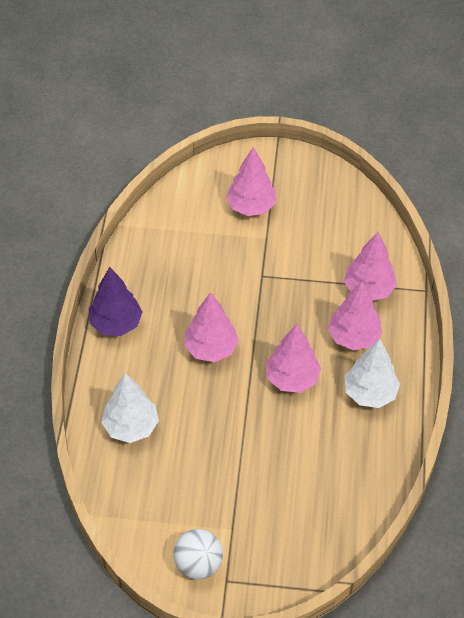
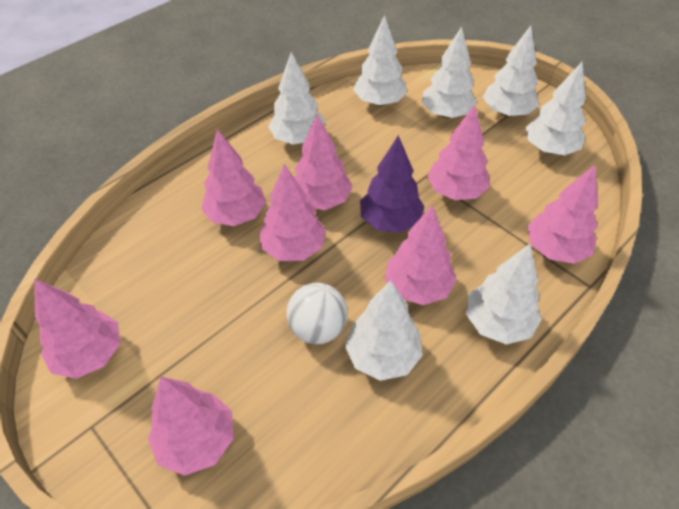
pink tree: 5 -> 8
white tree: 2 -> 7

